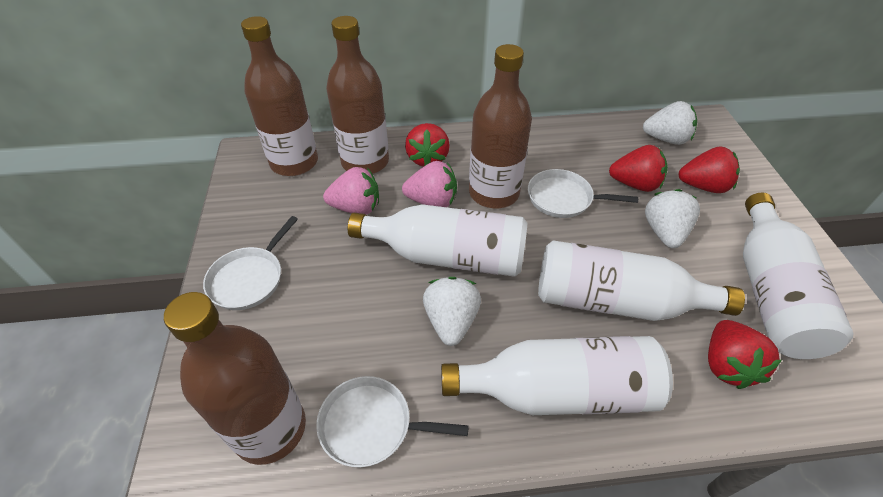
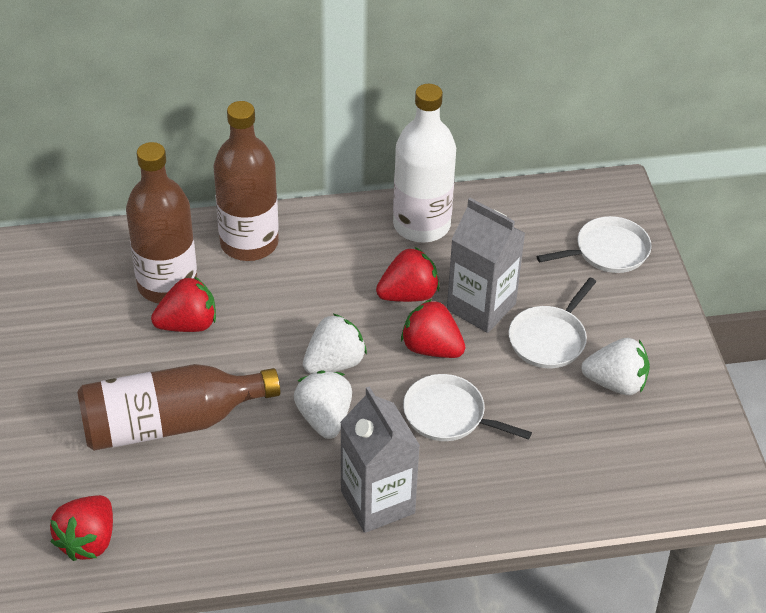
brown bottle: 4 -> 3
grey carton: 0 -> 2
pink strawberry: 2 -> 0
white bottle: 4 -> 1

